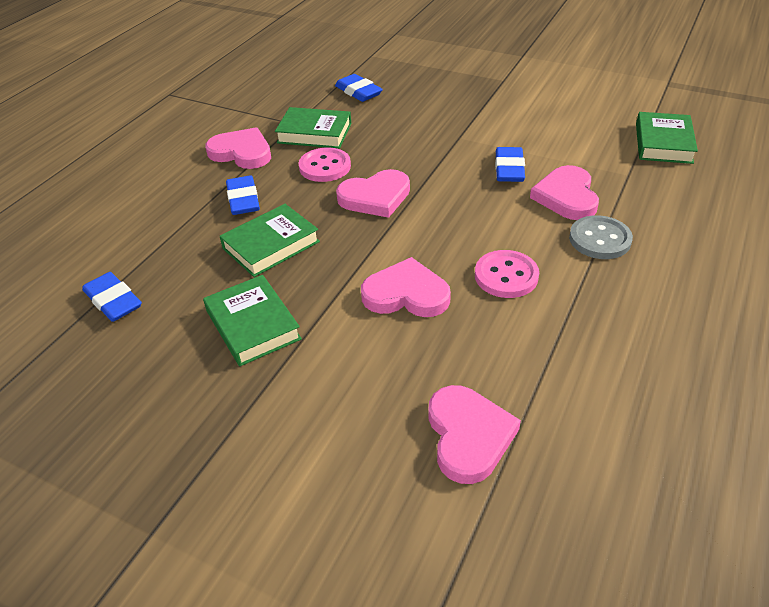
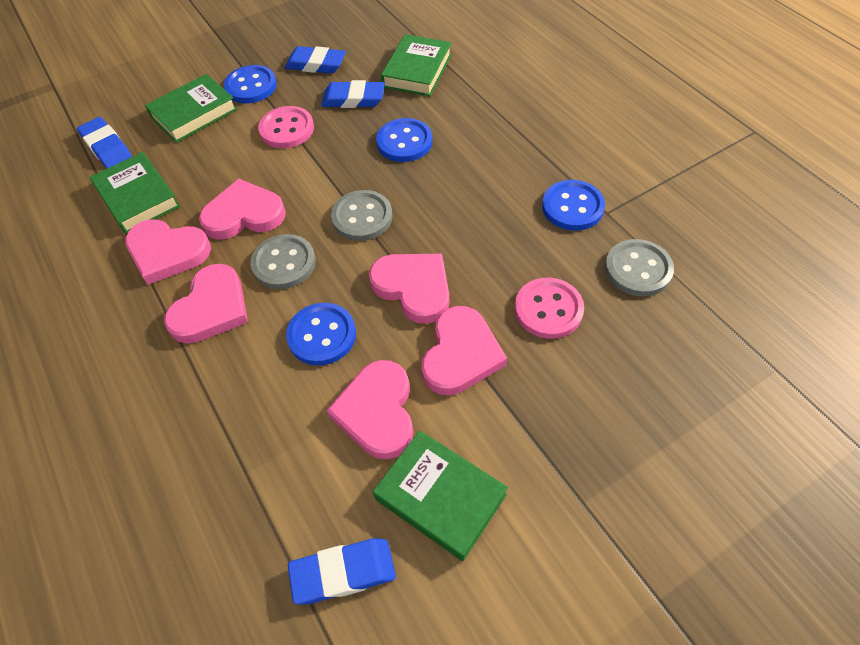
blue button: 0 -> 4
grey button: 1 -> 3
pink heart: 5 -> 6

